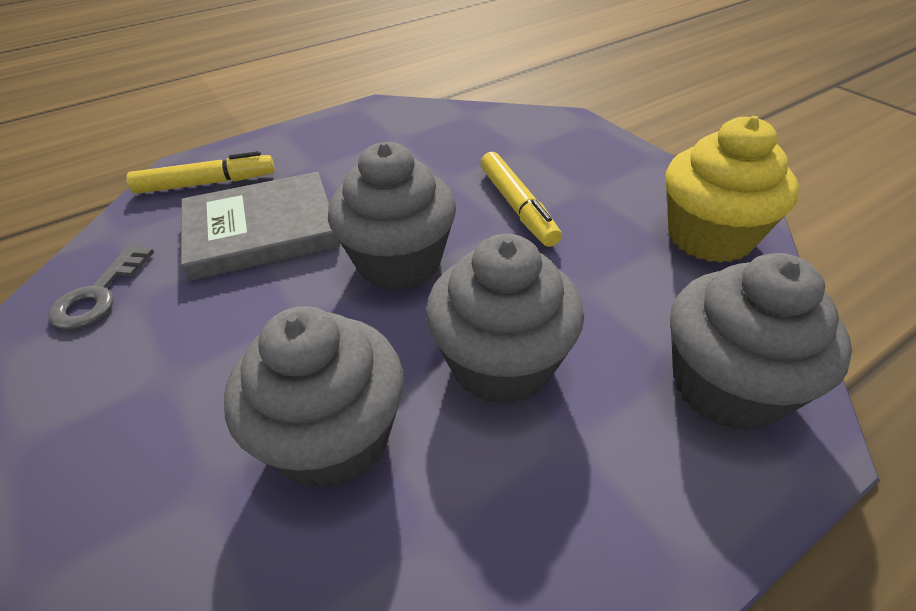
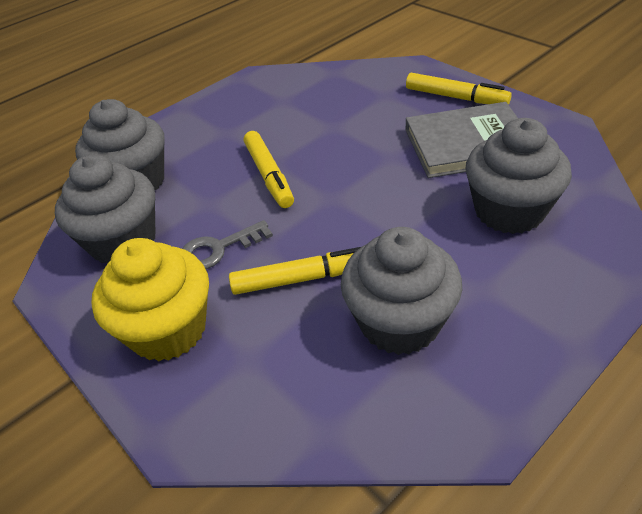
yellow marker: 2 -> 3

